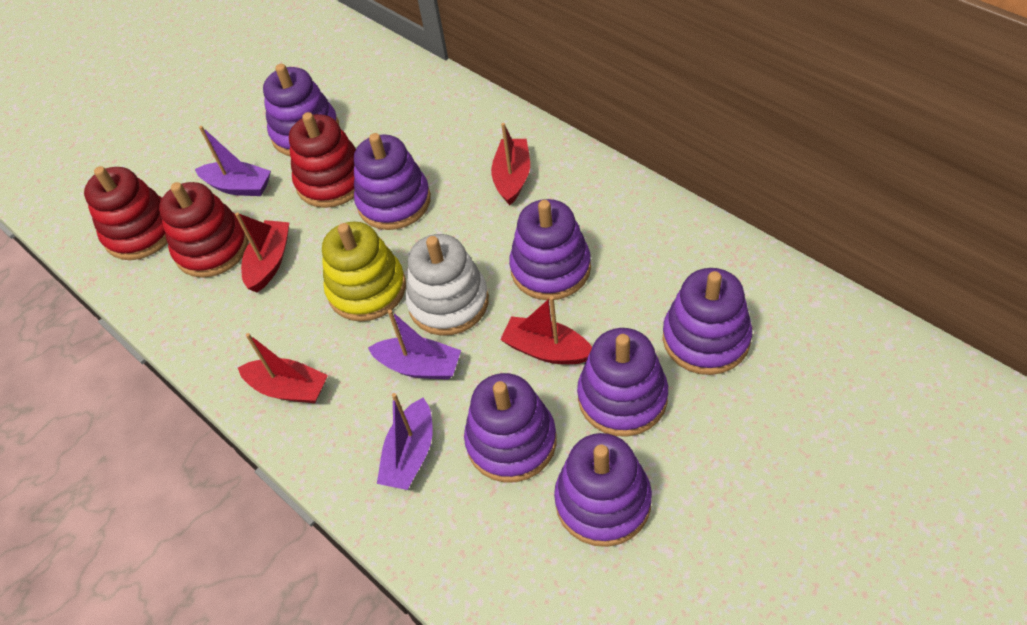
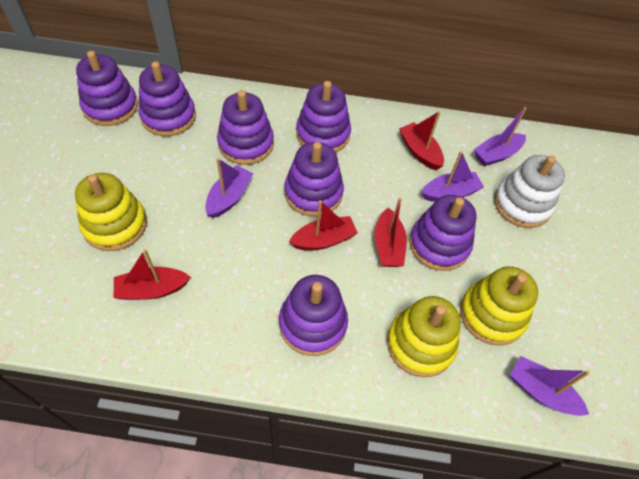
purple boat: 3 -> 4
red stacking toy: 3 -> 0
yellow stacking toy: 1 -> 3

